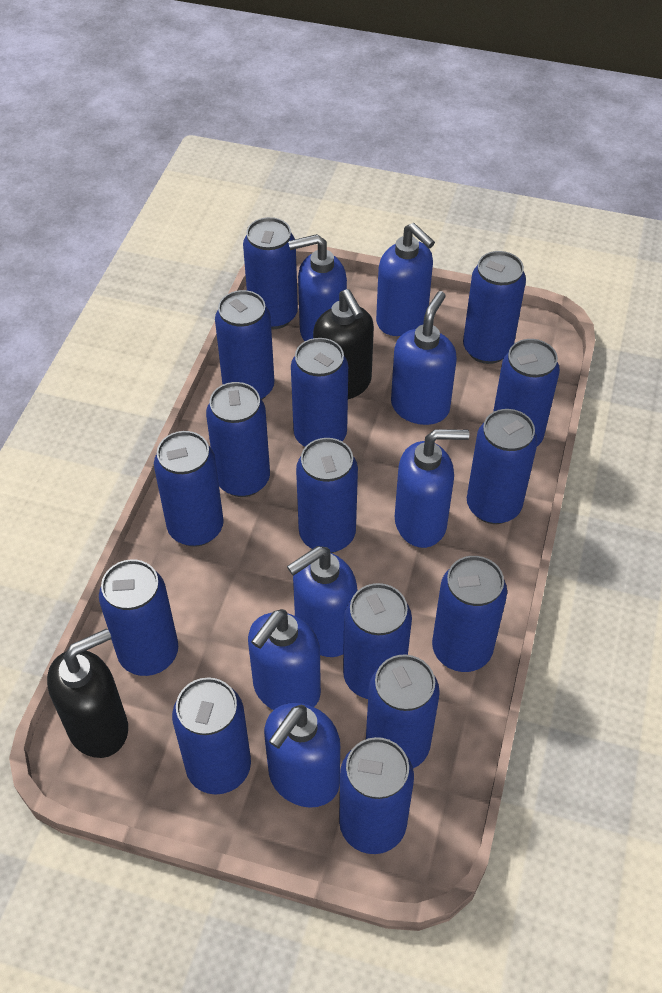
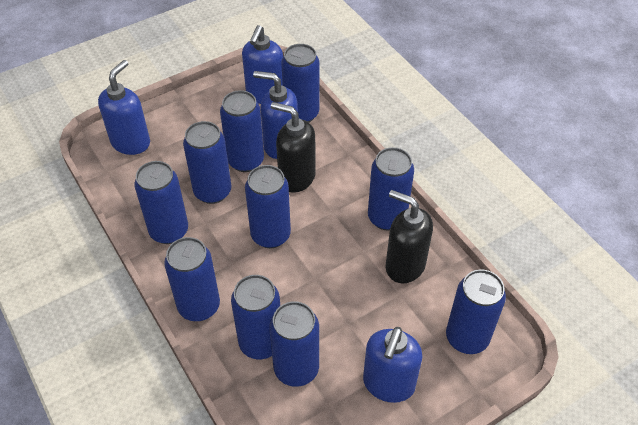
blue can: 15 -> 10
blue soap dispenser: 7 -> 4

